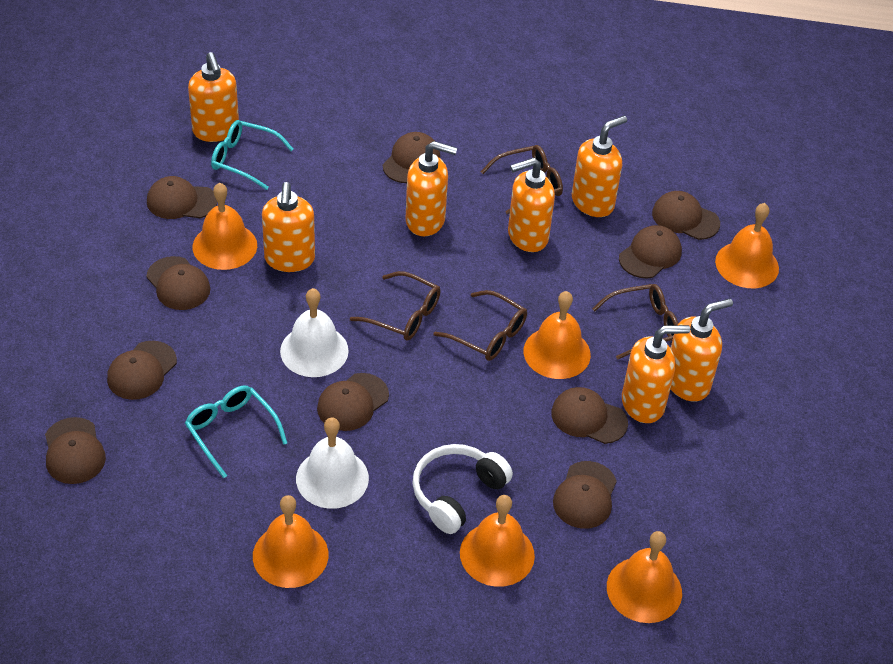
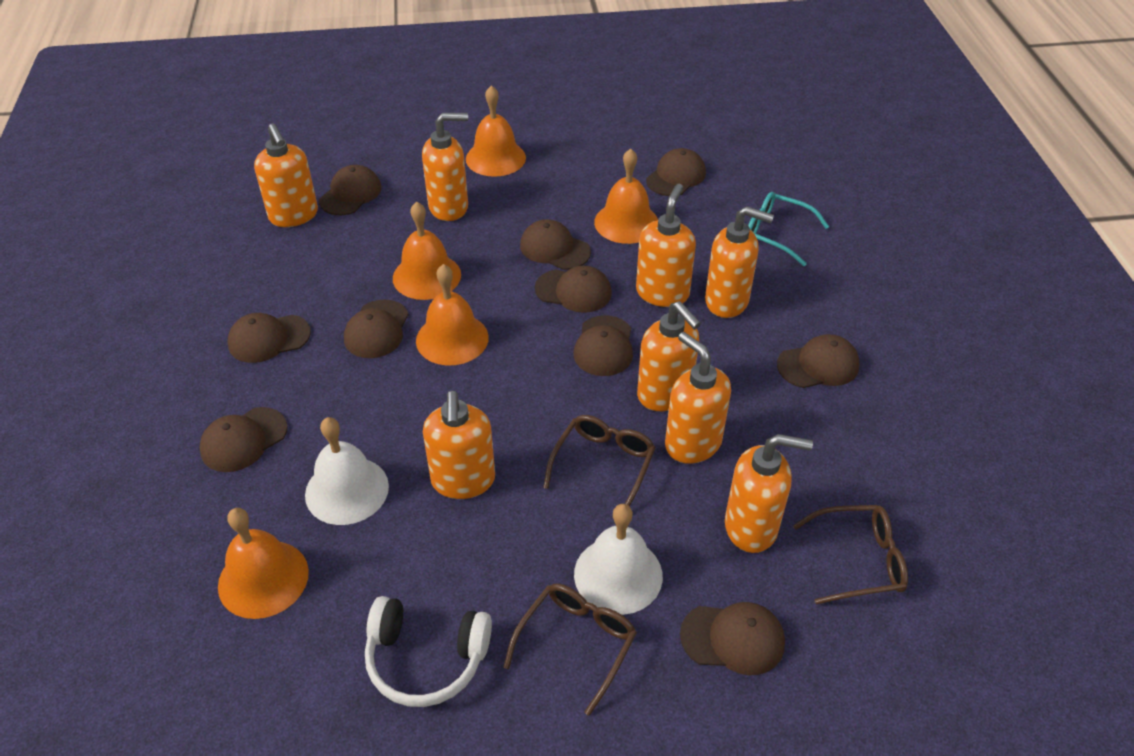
brown glasses: 4 -> 3
orange bell: 6 -> 5
orange soap dispenser: 7 -> 8
turquoise glasses: 2 -> 1

